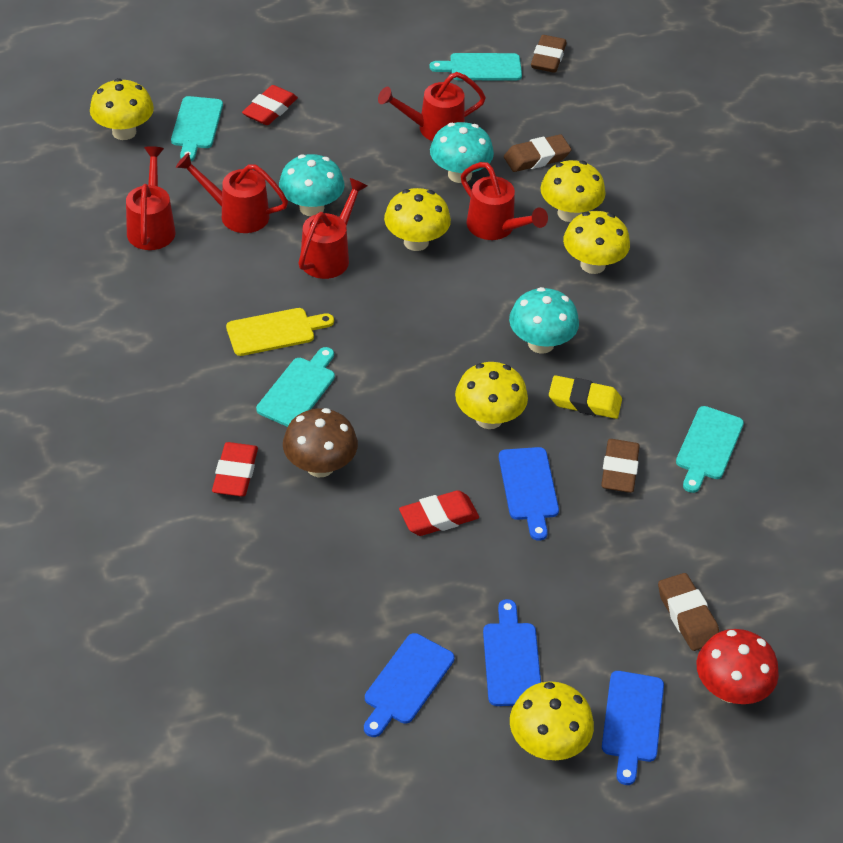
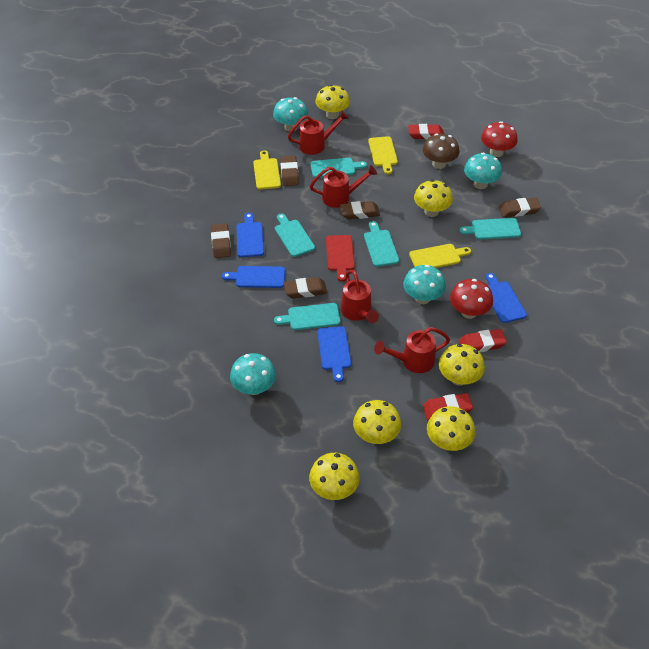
brown eraser: 4 -> 5
red cutting board: 0 -> 1
red mushroom: 1 -> 2
red watering can: 5 -> 4
turquoise cutting board: 4 -> 5
turquoise mushroom: 3 -> 4
yellow cutting board: 1 -> 3
yellow eraser: 1 -> 0

